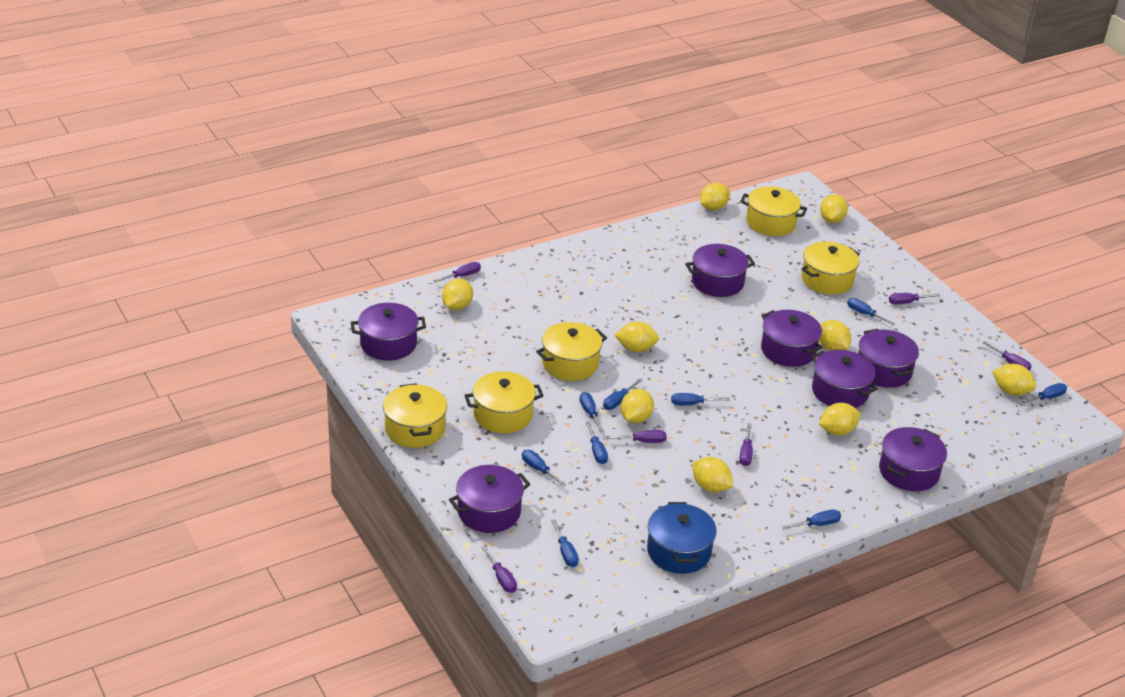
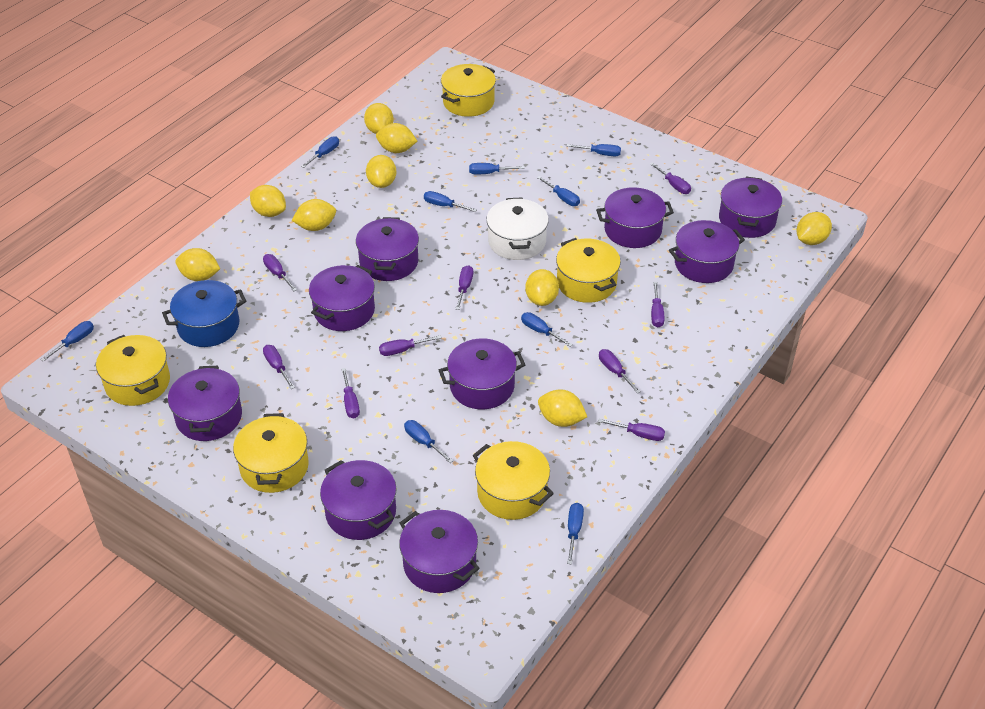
purple pot: 7 -> 9
purple screwdriver: 6 -> 9
white pot: 0 -> 1

